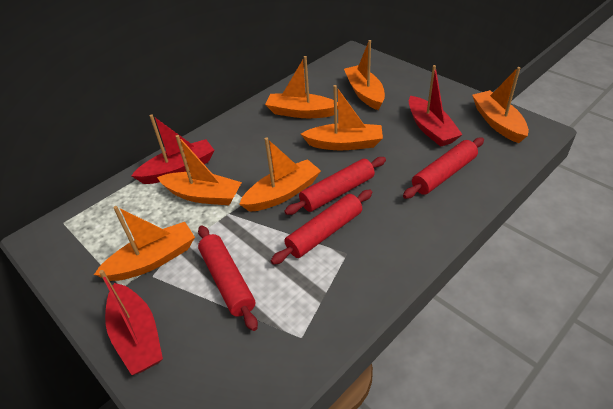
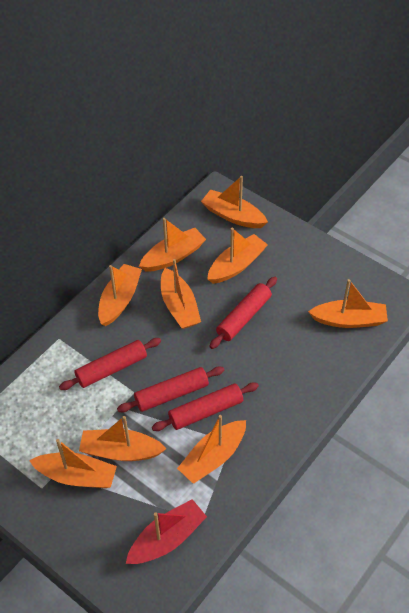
orange boat: 7 -> 9
red boat: 3 -> 1

